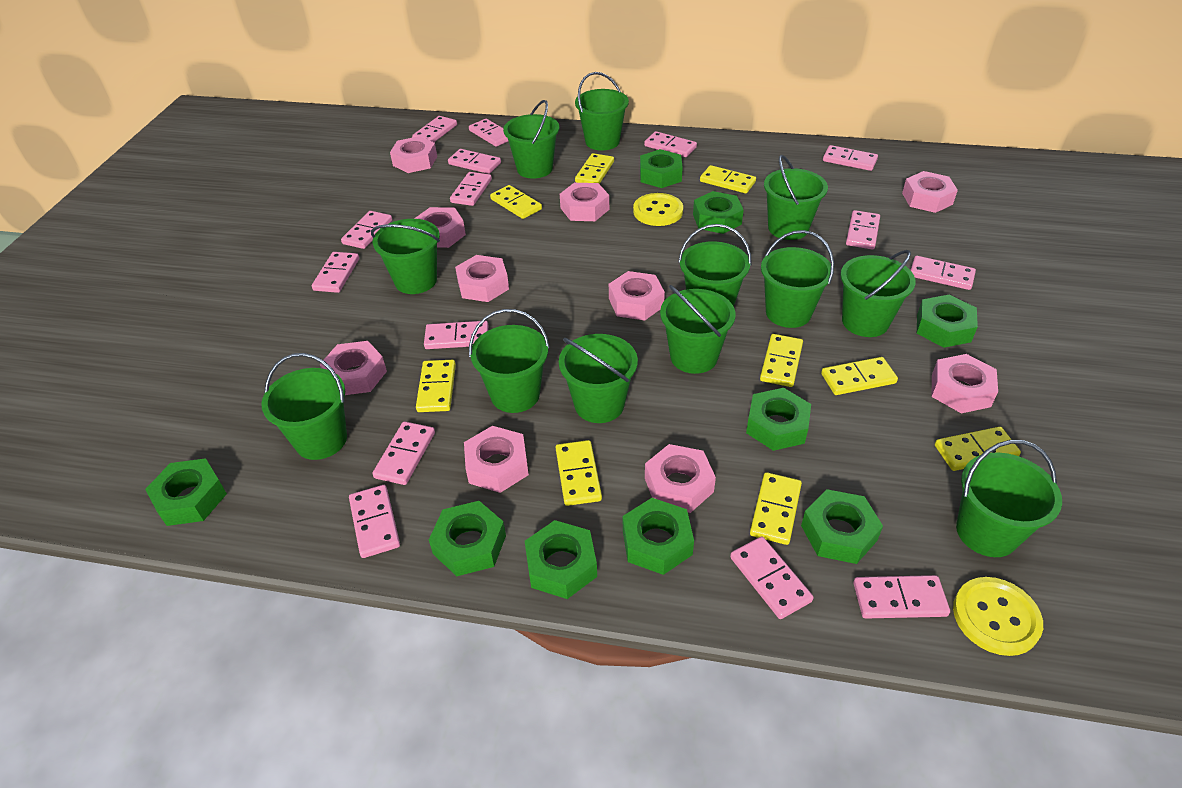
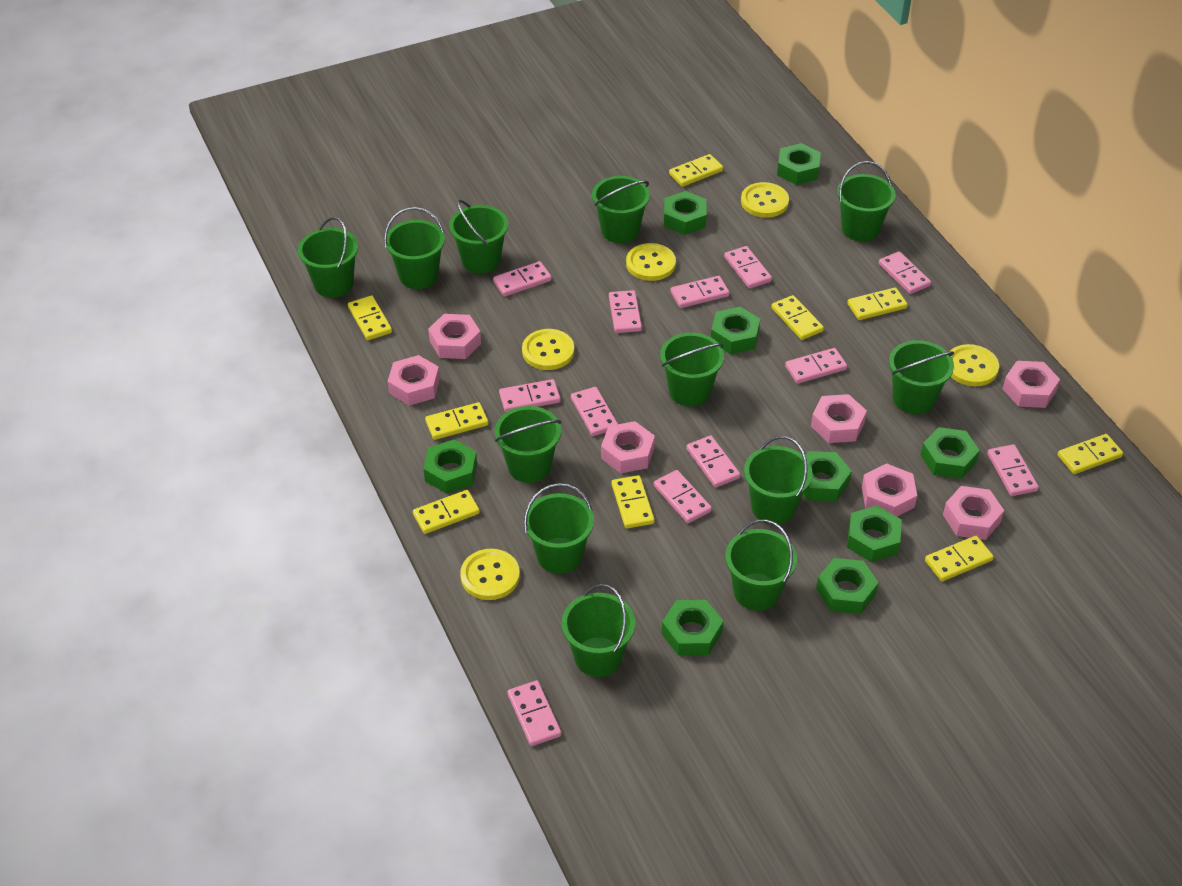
pink domino: 15 -> 12
pink nut: 10 -> 7
yellow button: 2 -> 5

